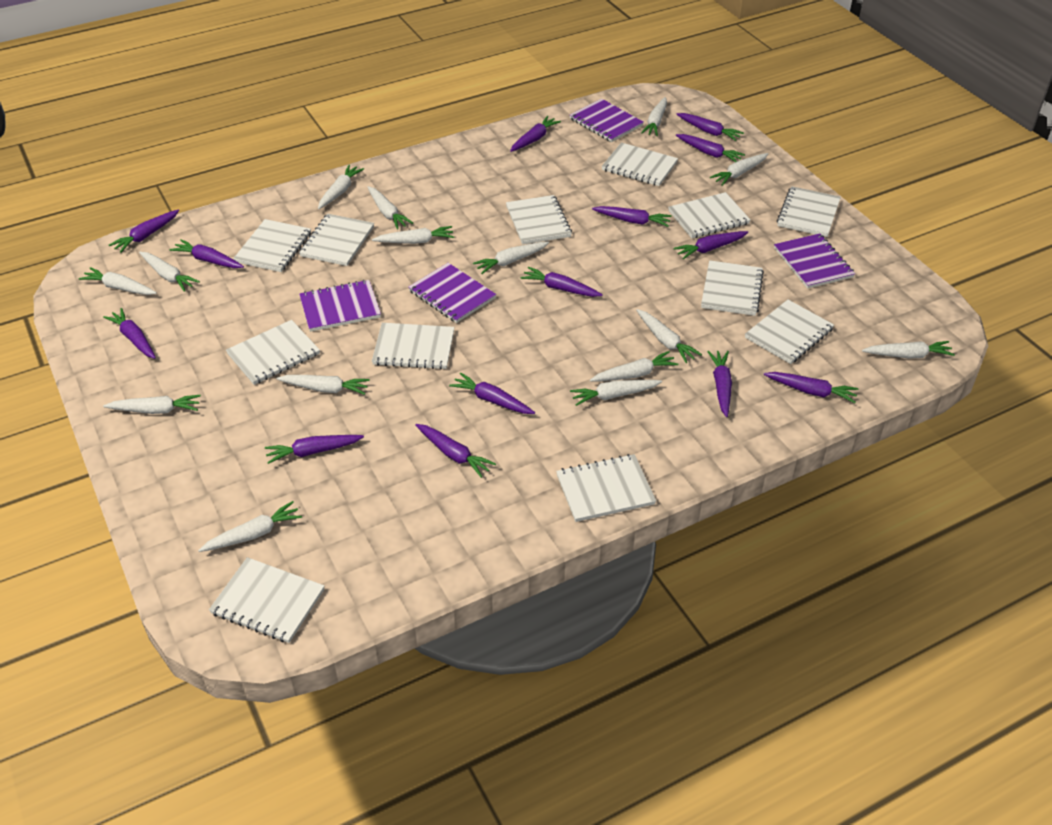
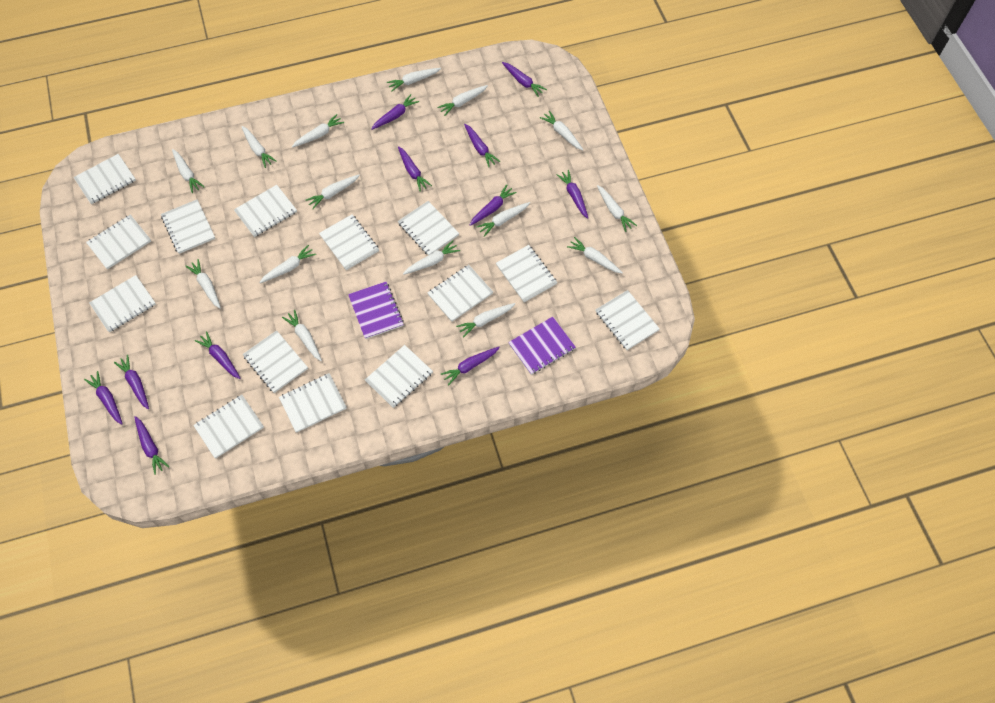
purple carrot: 14 -> 11
purple notebook: 4 -> 2
white notebook: 12 -> 14

